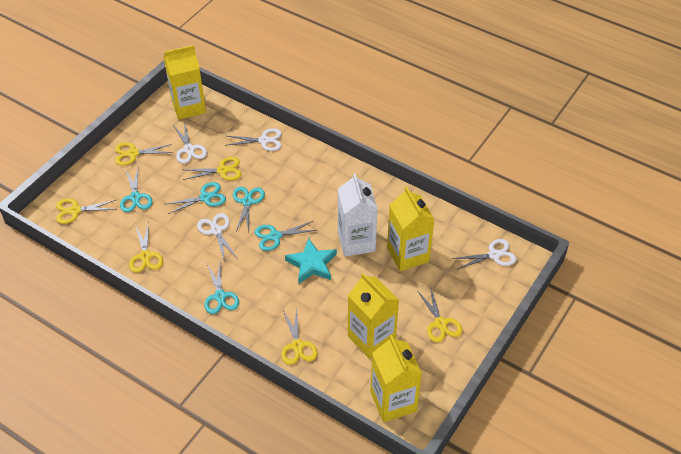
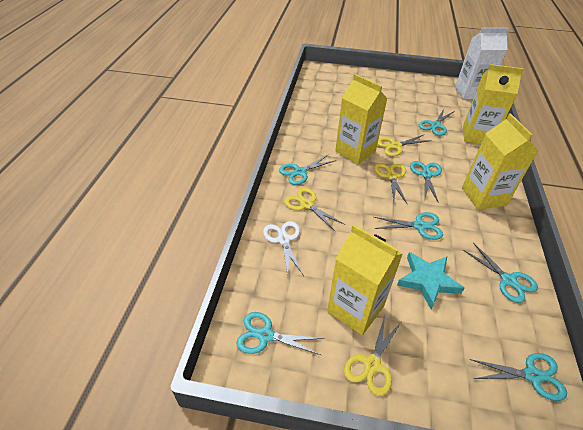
turquoise scissors: 5 -> 7
white scissors: 4 -> 1
yellow scissors: 6 -> 4

